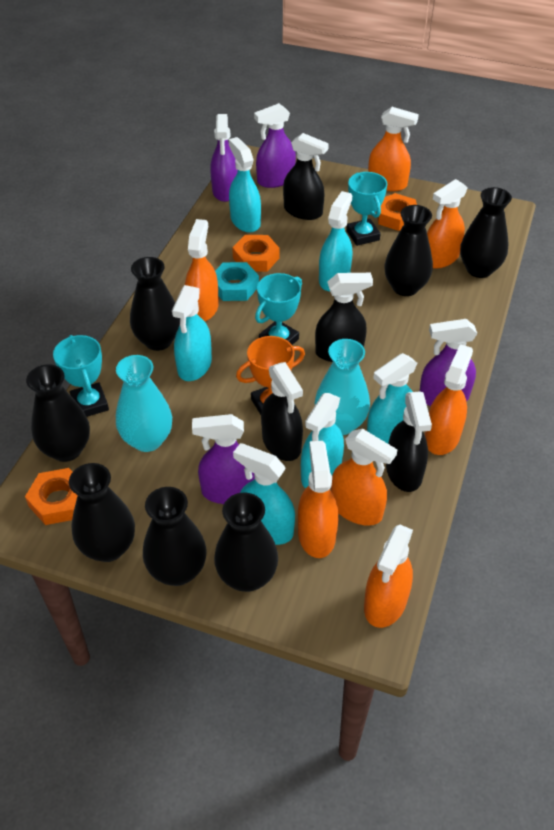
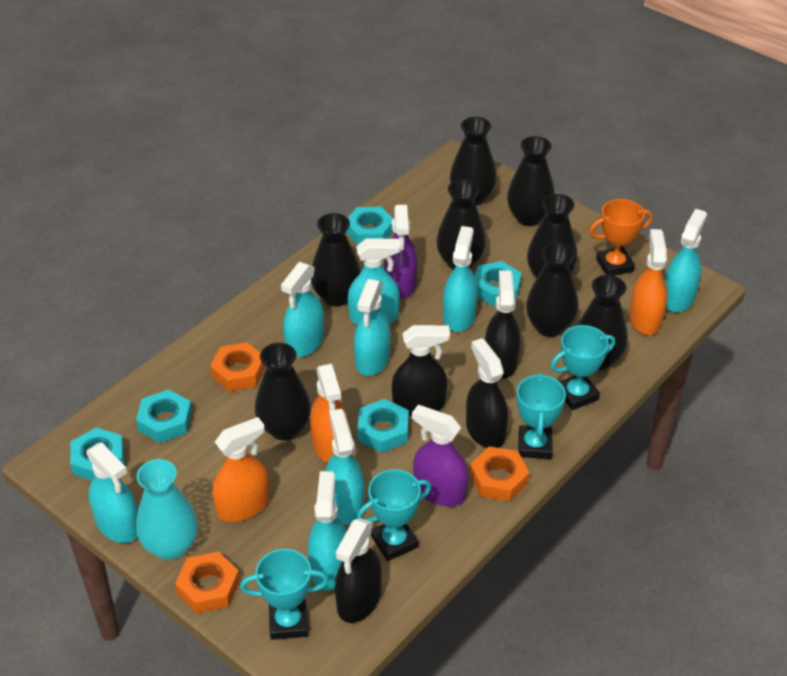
black vase: 7 -> 8
orange spray bottle: 7 -> 3
purple spray bottle: 4 -> 2
turquoise nut: 1 -> 5
turquoise spray bottle: 6 -> 8
turquoise trophy: 3 -> 4
turquoise vase: 2 -> 1

